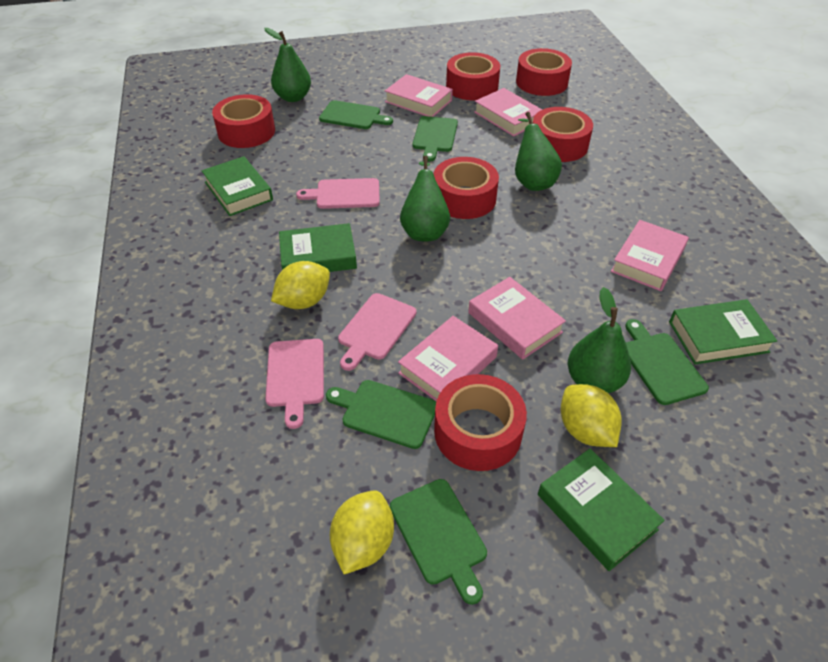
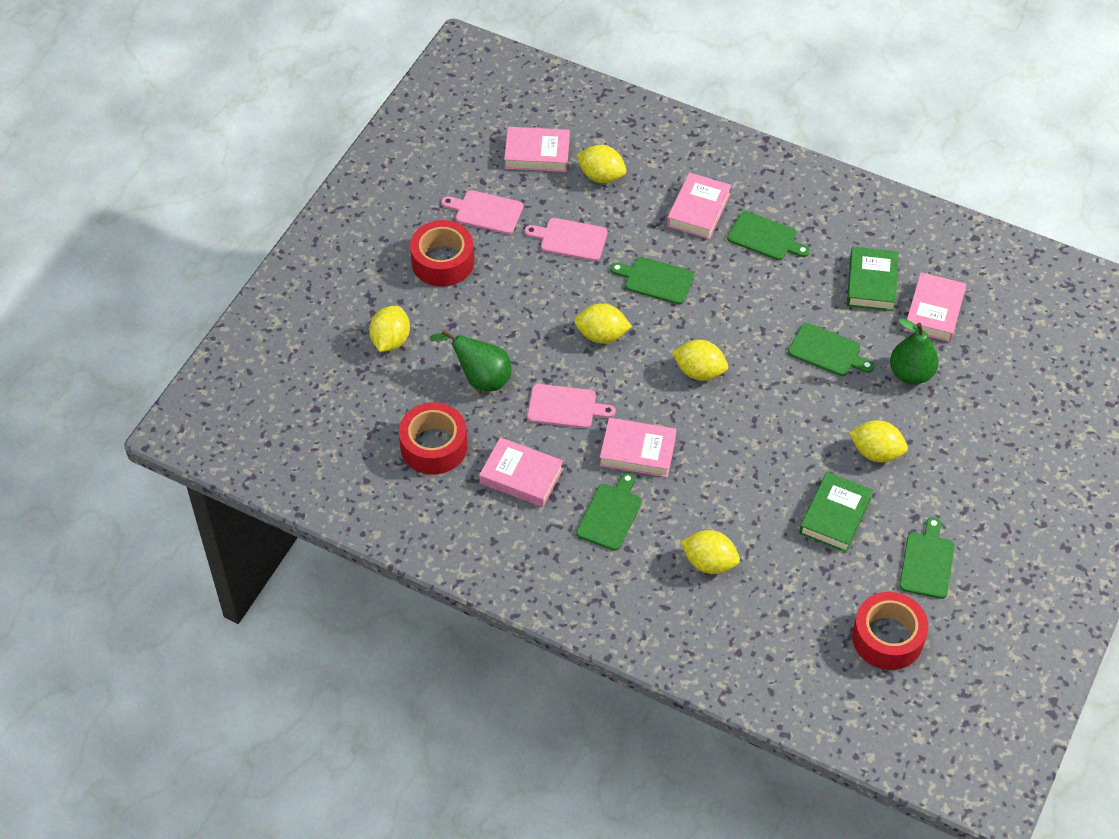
green book: 4 -> 2
green pear: 4 -> 2
red tape: 6 -> 3
yellow lemon: 3 -> 6

